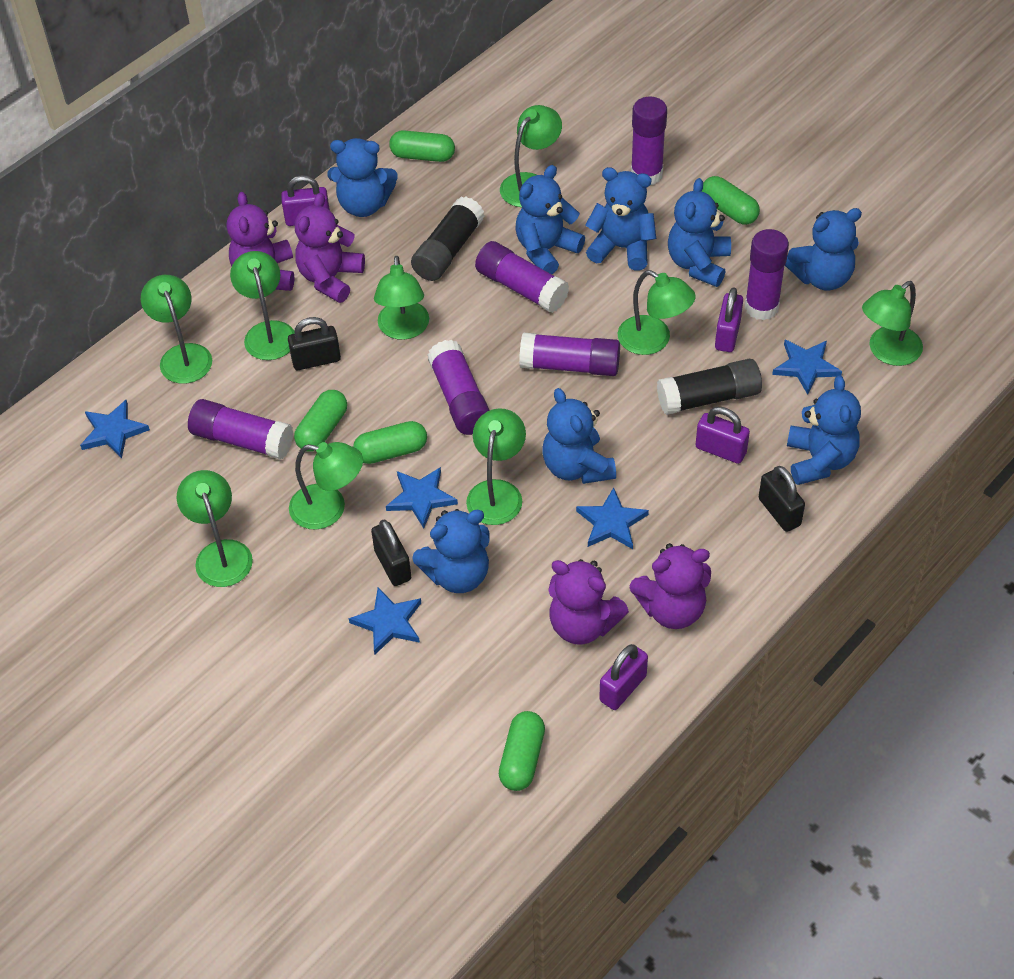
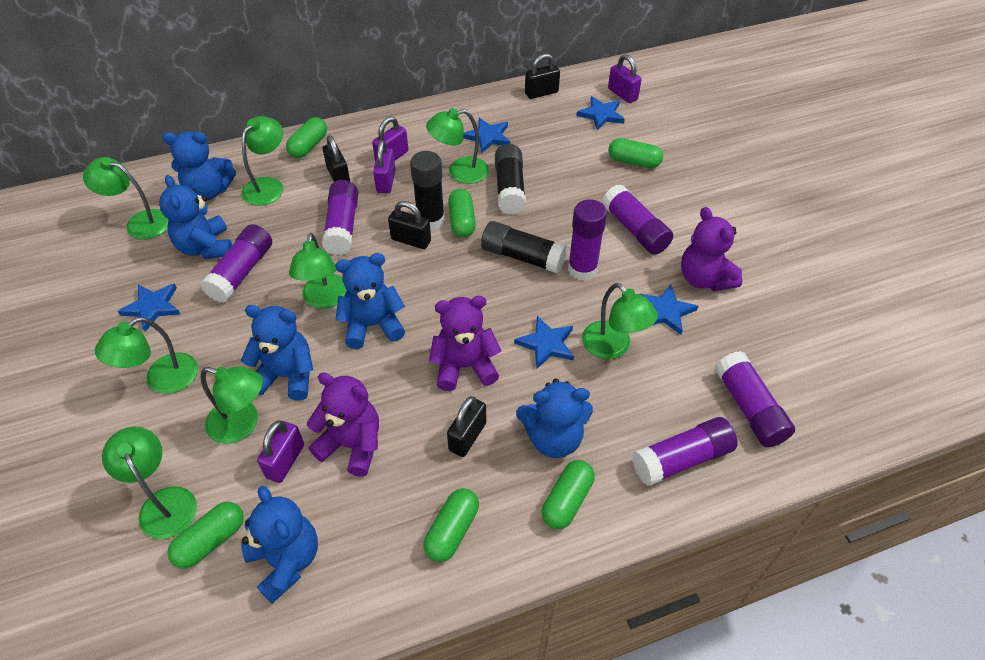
black glue stick: 2 -> 3
black padlock: 3 -> 4
blue teddy bear: 8 -> 6
green capsule: 5 -> 6
green lamp: 9 -> 8
purple teddy bear: 4 -> 3

